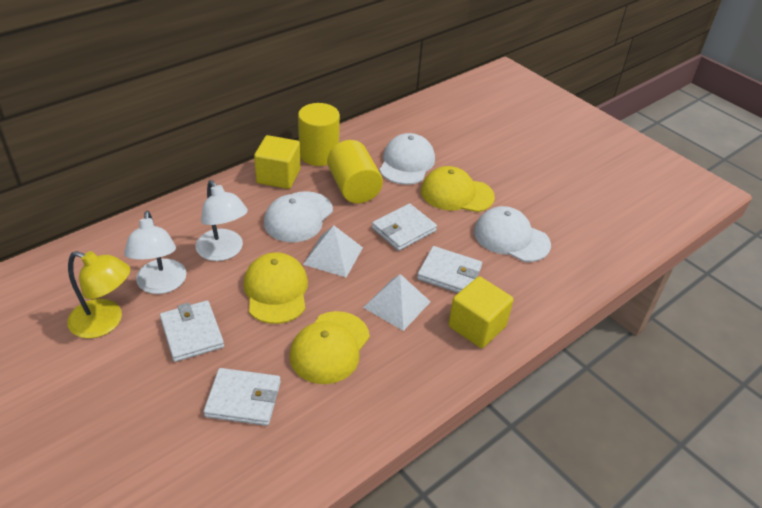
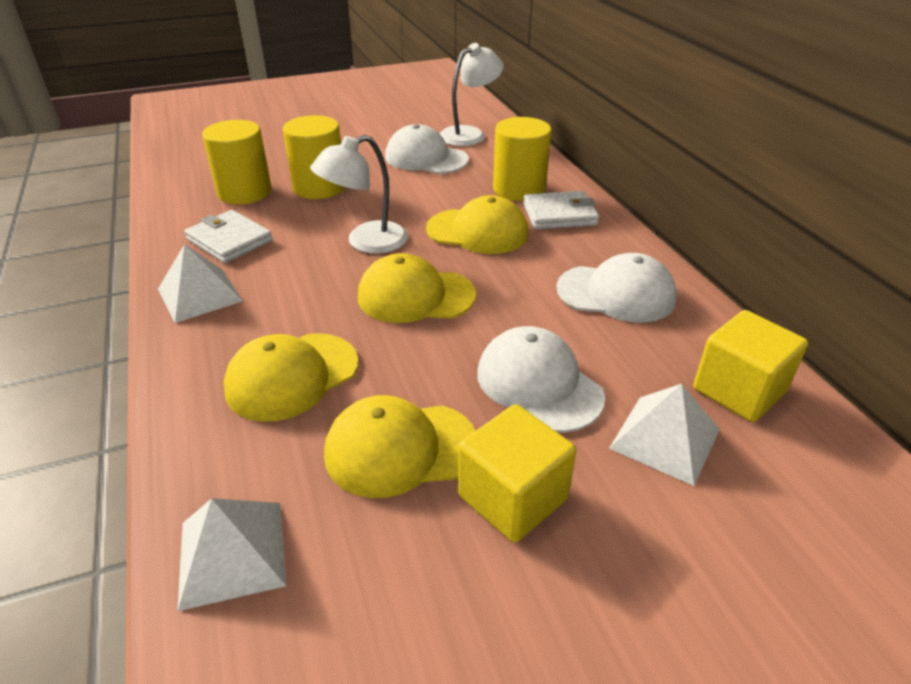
white pyramid: 2 -> 3
white wallet: 4 -> 2
yellow cap: 3 -> 4
yellow cylinder: 2 -> 3
yellow lamp: 1 -> 0

